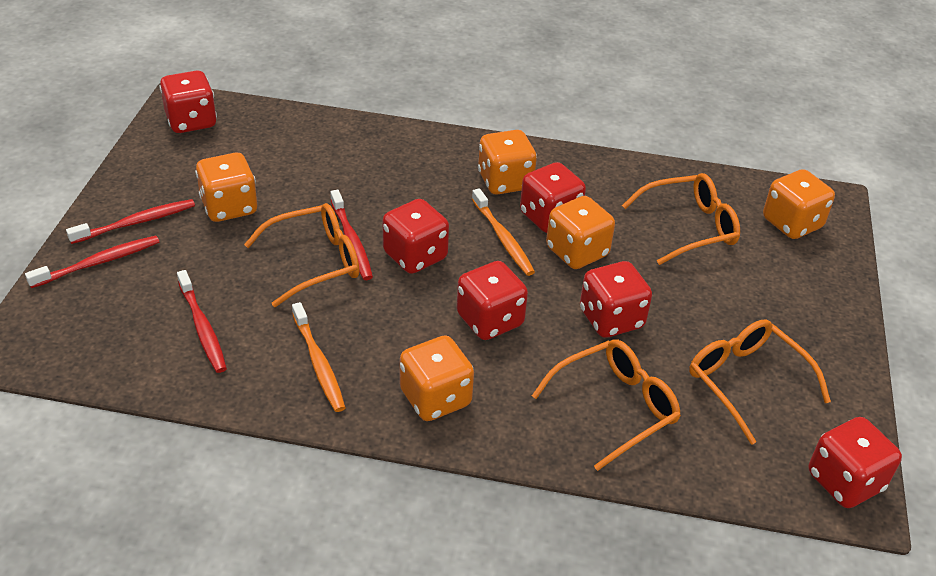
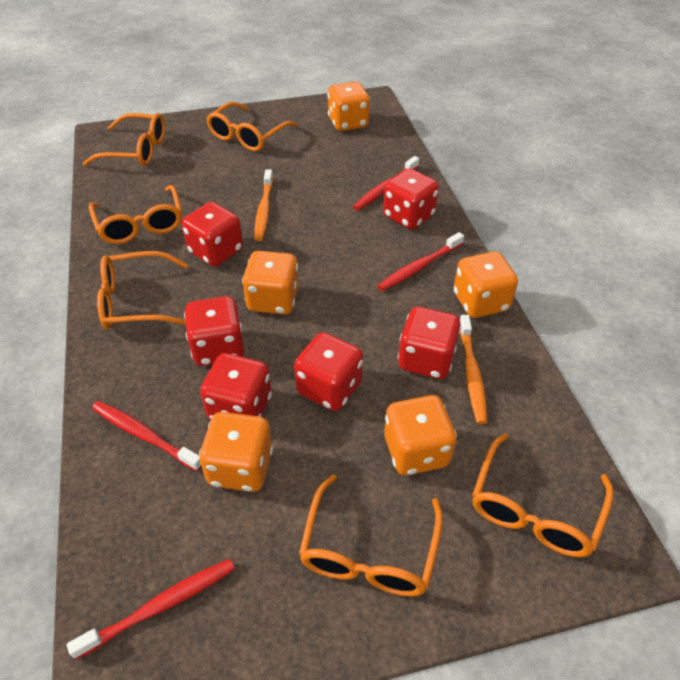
orange glasses: 4 -> 6

